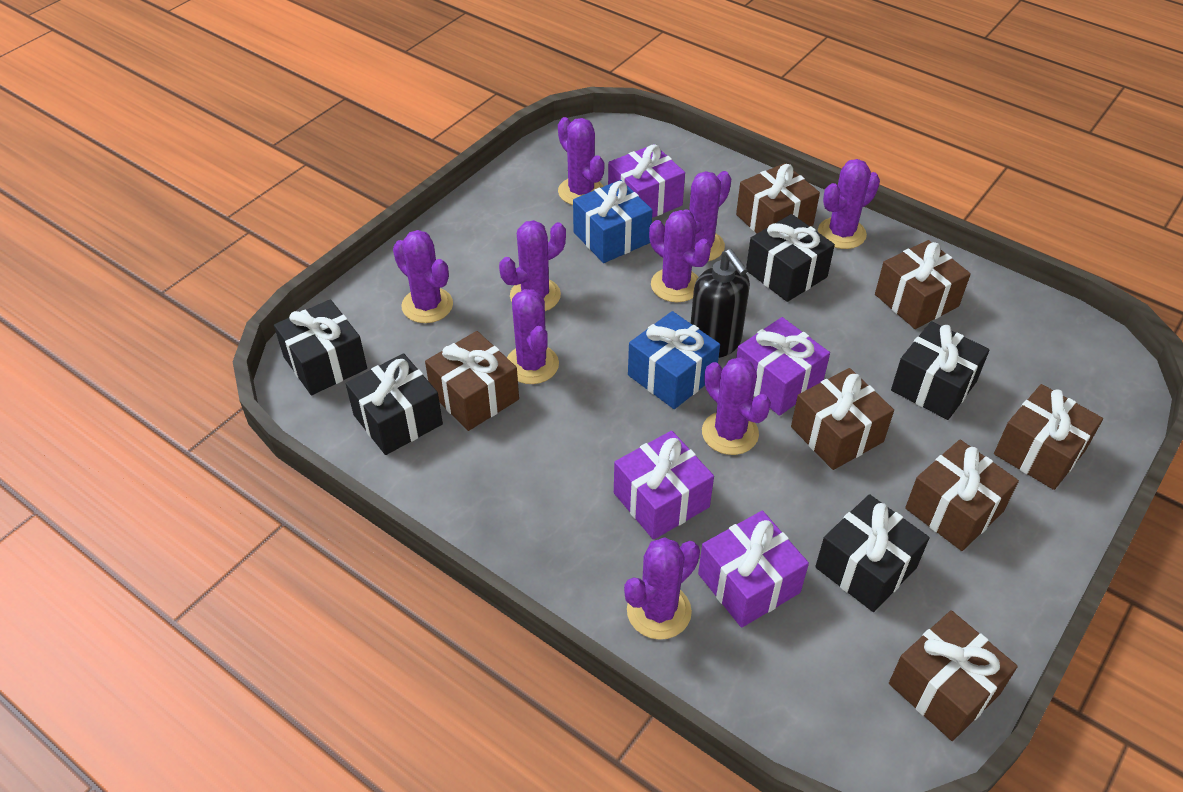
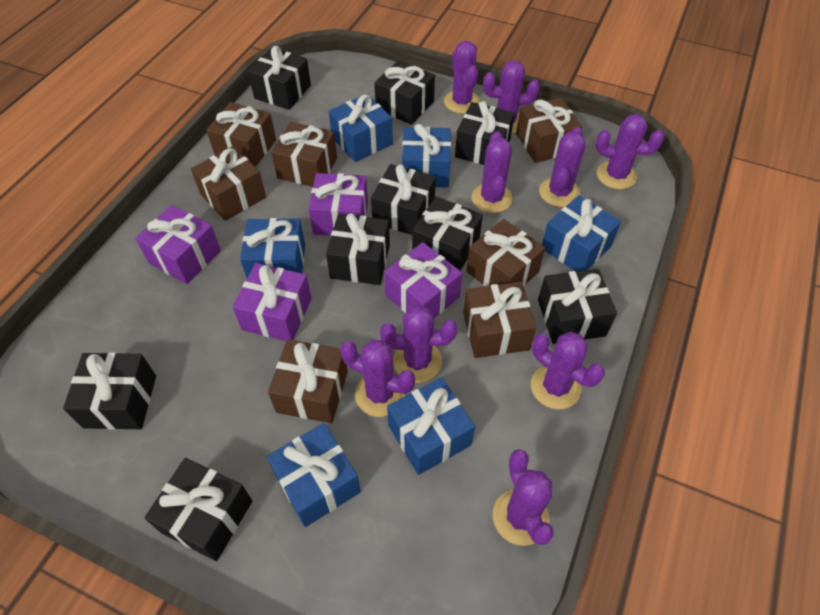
black gift: 5 -> 9
black soap dispenser: 1 -> 0
blue gift: 2 -> 6

